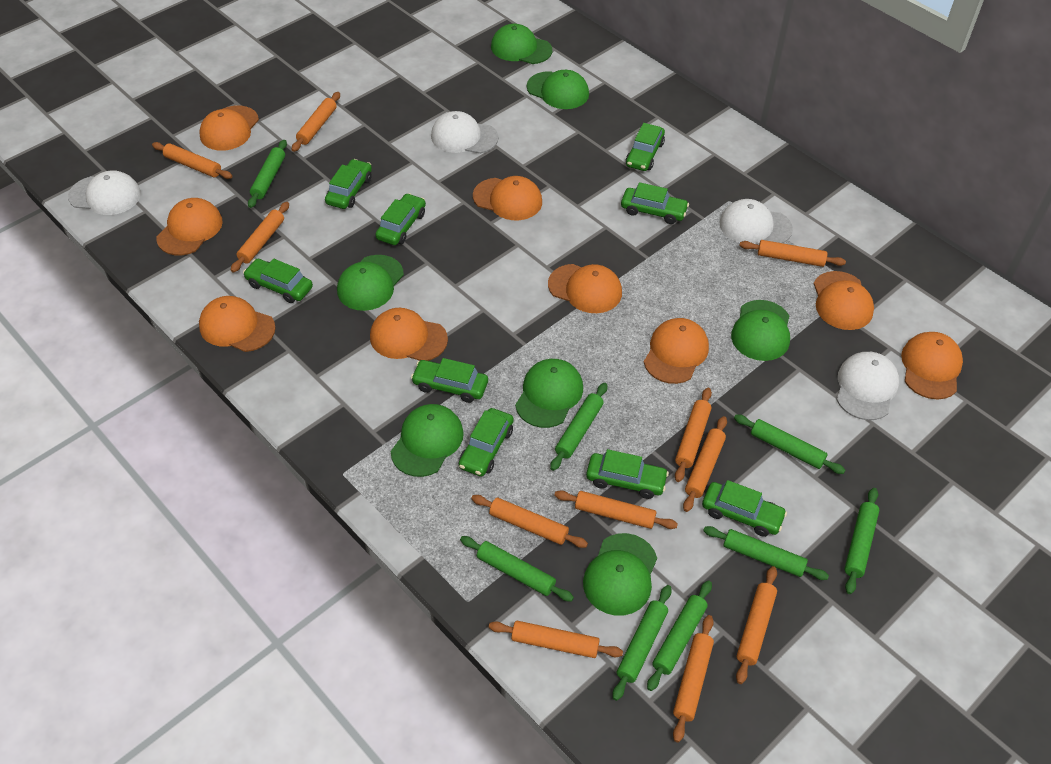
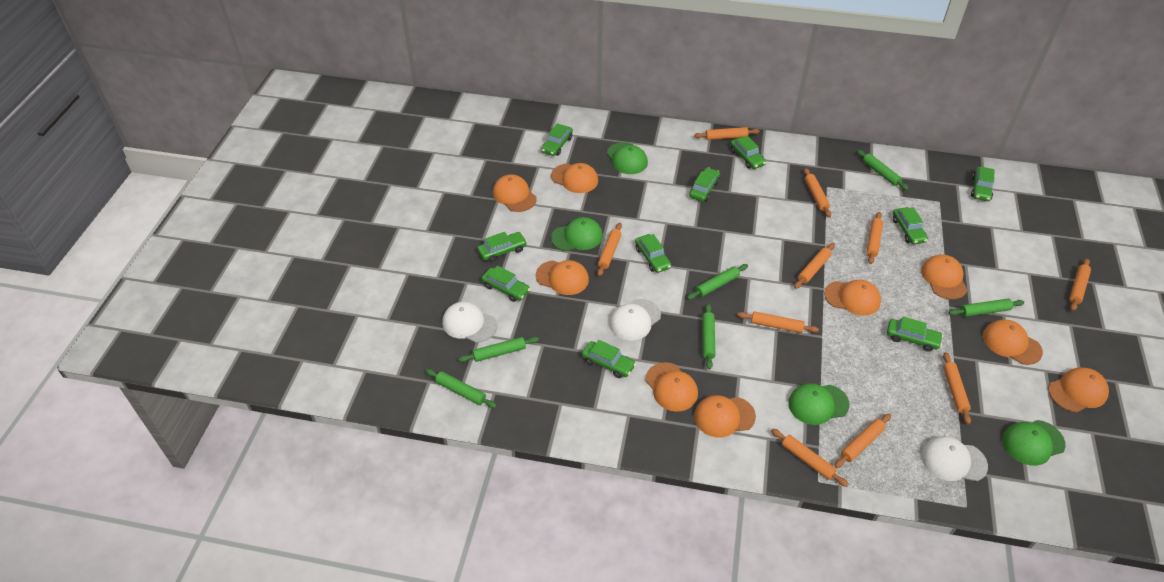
green cap: 7 -> 4
green car: 9 -> 10
green rolling pin: 8 -> 6
orange rolling pin: 11 -> 10
white cap: 4 -> 3

